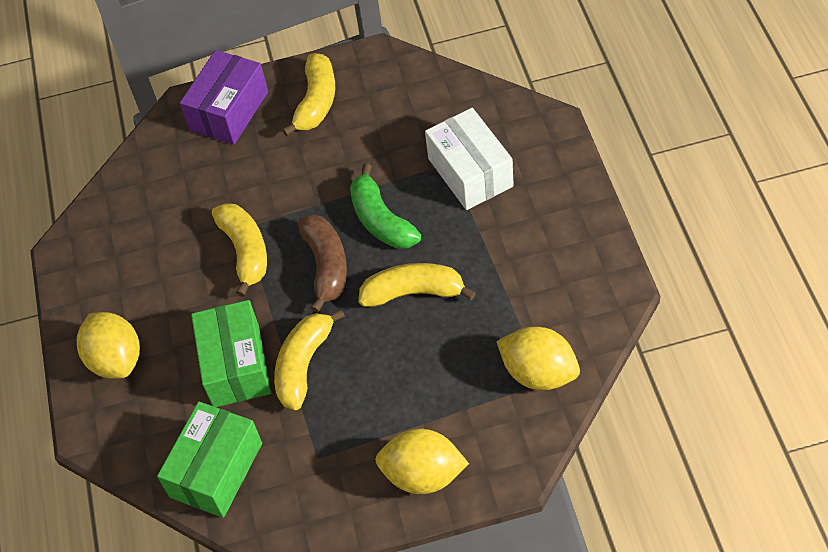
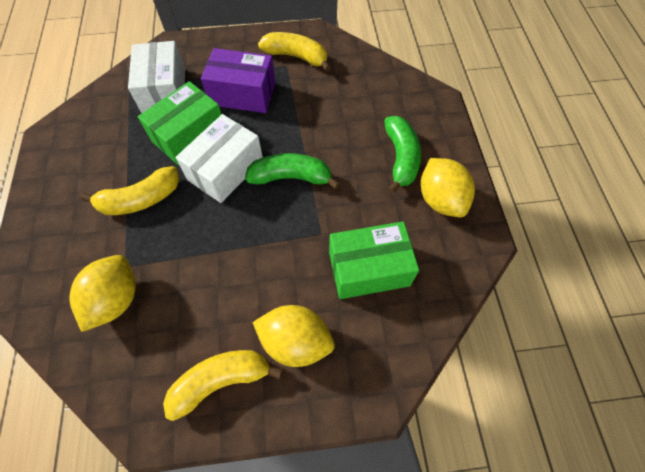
brown banana: 1 -> 0
green banana: 1 -> 2
white box: 1 -> 2
yellow banana: 4 -> 3

